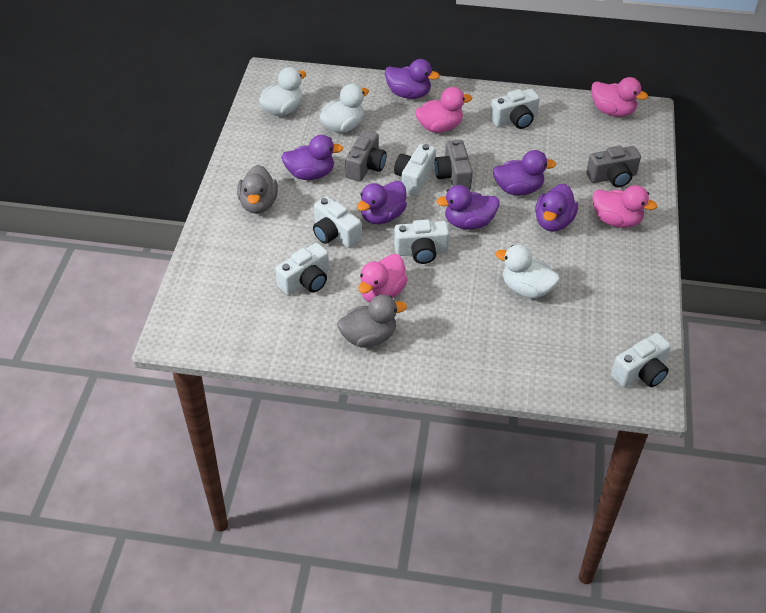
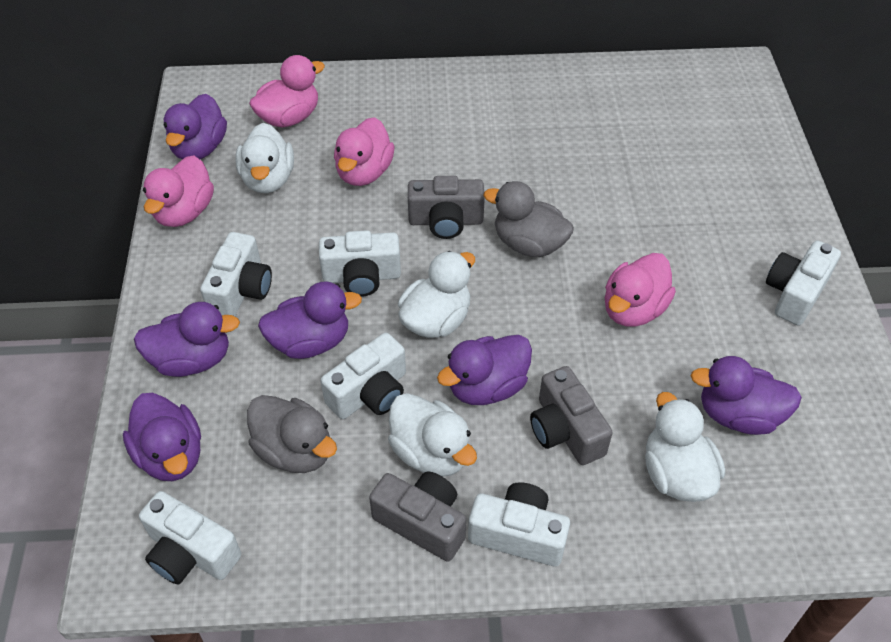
white duck: 3 -> 4

